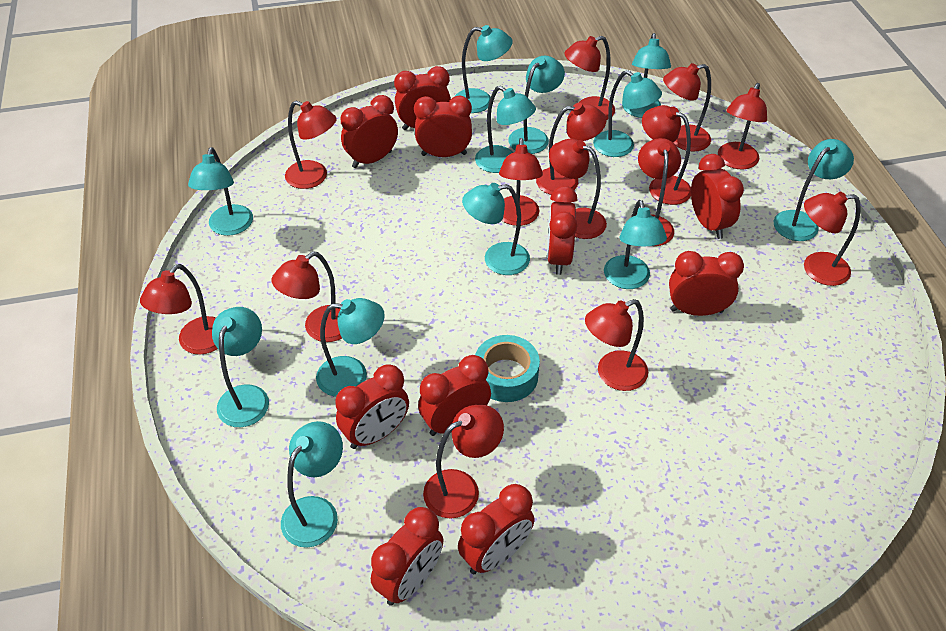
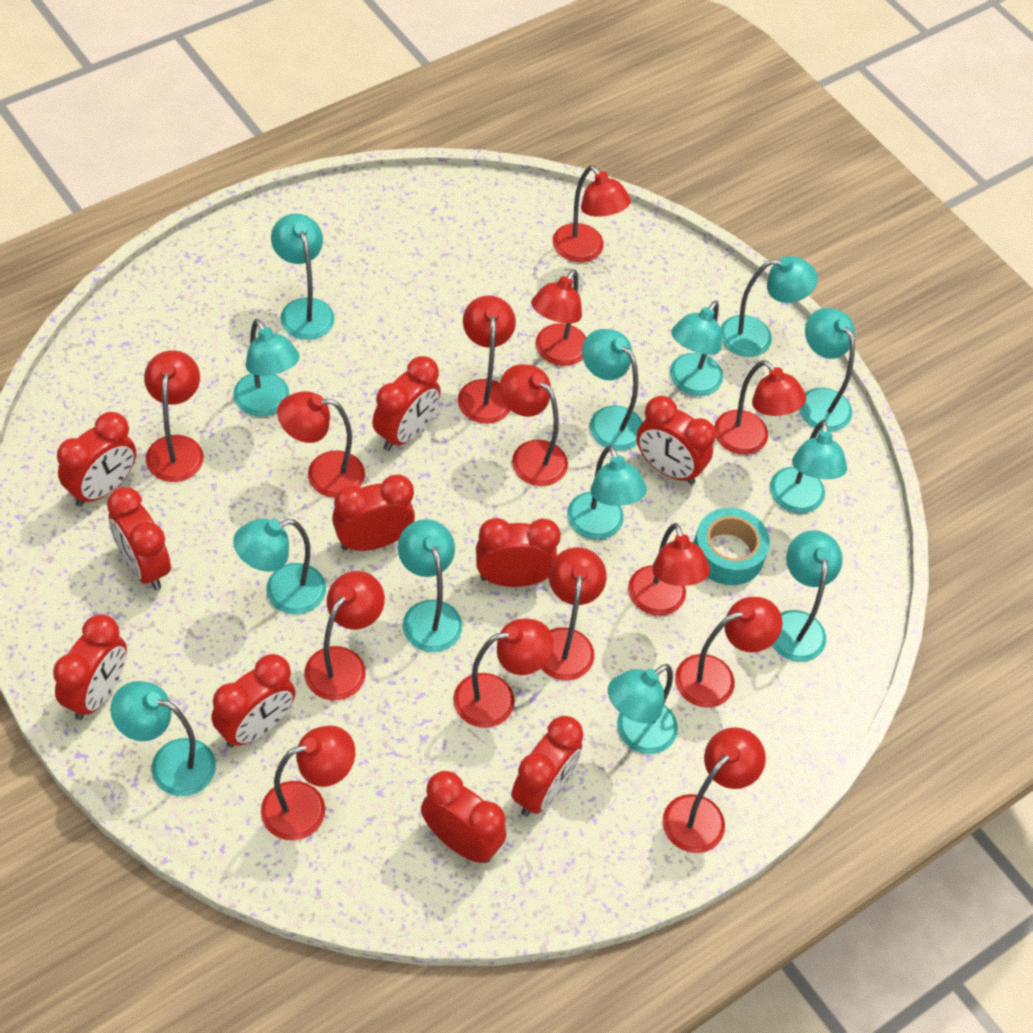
turquoise lamp: 12 -> 13

